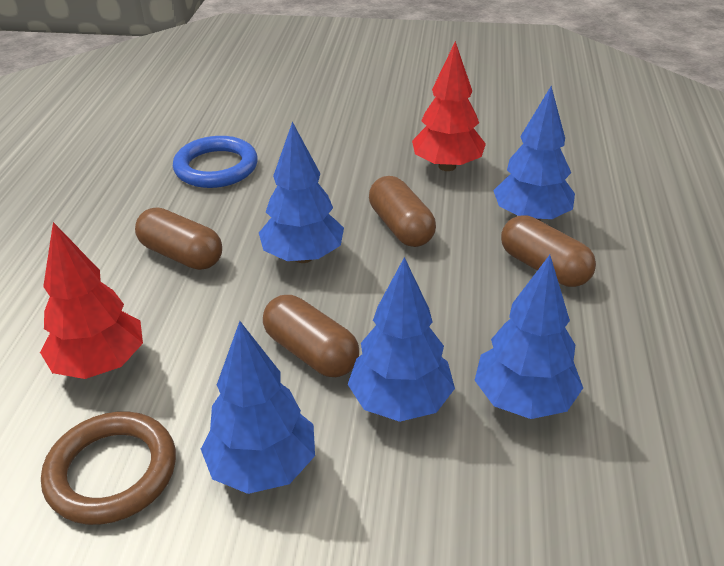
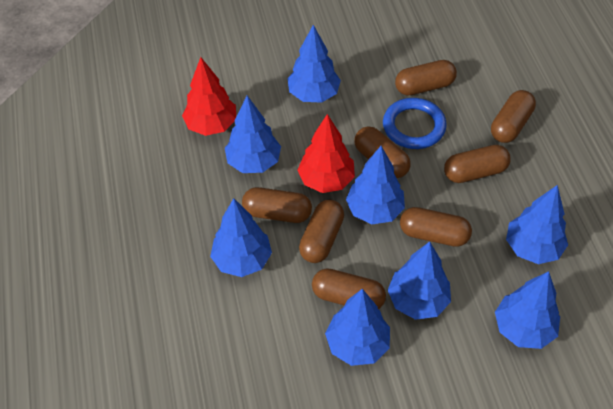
blue tree: 5 -> 8
brown capsule: 4 -> 8
brown ring: 1 -> 0

